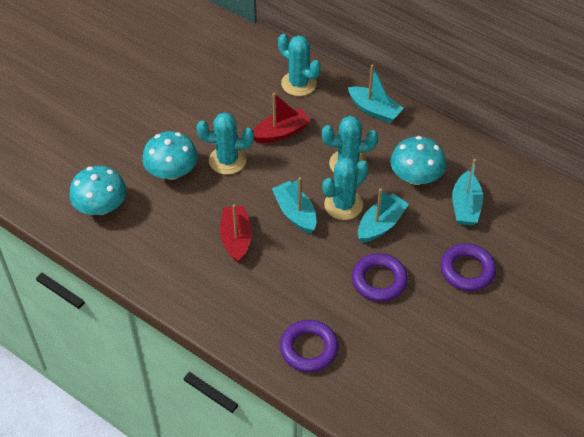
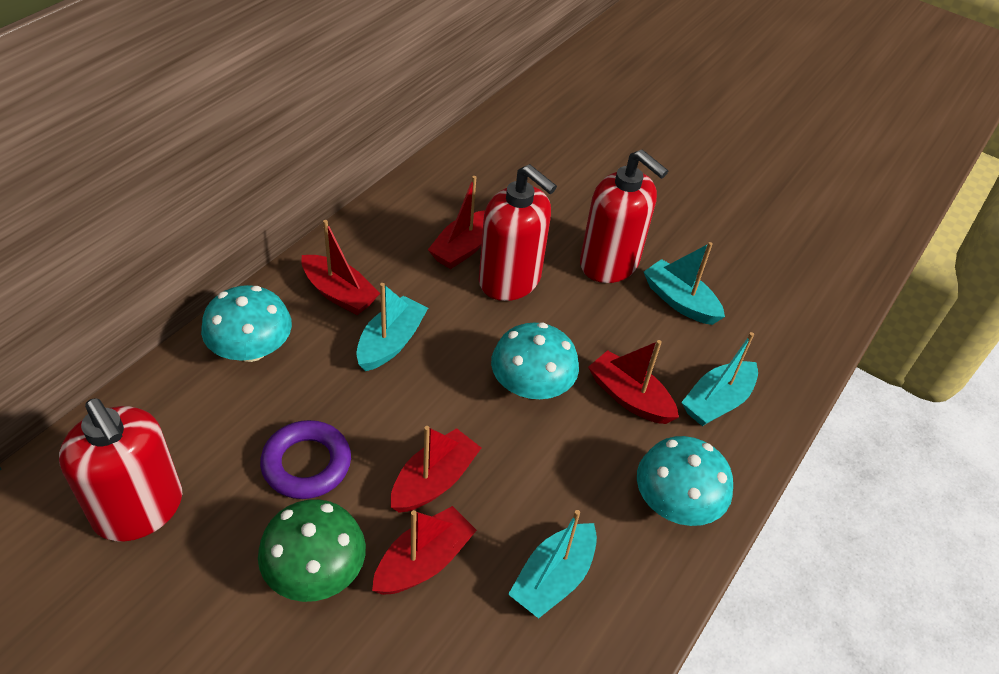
green mushroom: 0 -> 1
purple ring: 3 -> 1
red boat: 2 -> 5
red soap dispenser: 0 -> 3
turquoise cactus: 4 -> 0

